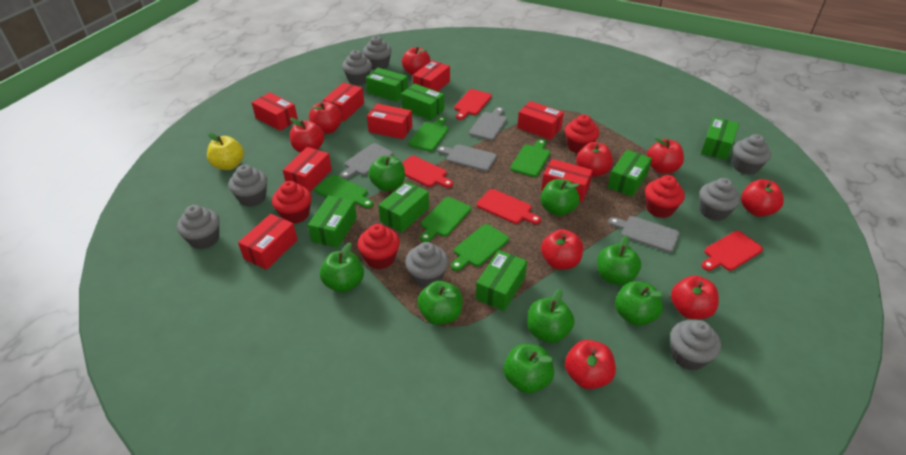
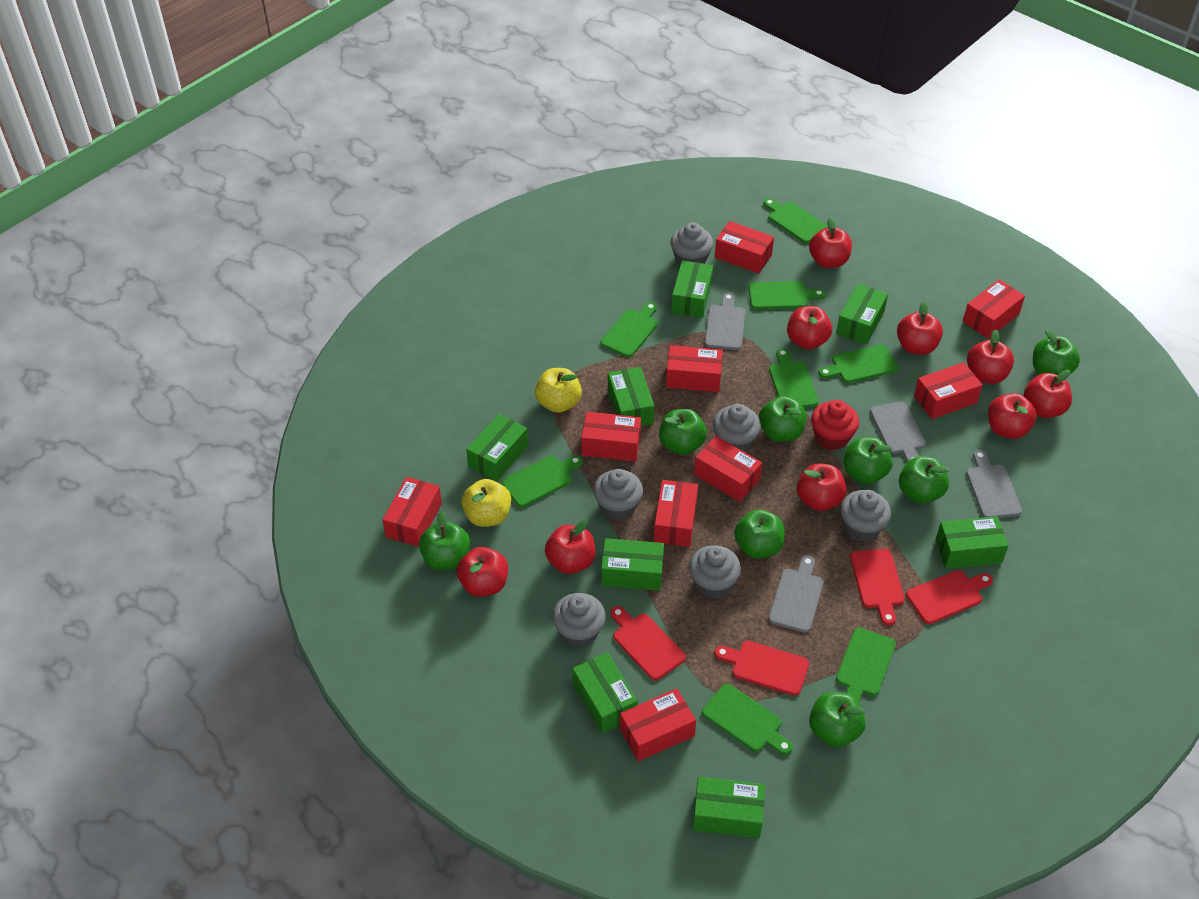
green box: 7 -> 8
green cutting board: 5 -> 8
grey cupcake: 8 -> 6
red box: 8 -> 9
red cupcake: 4 -> 1
yellow apple: 1 -> 2

